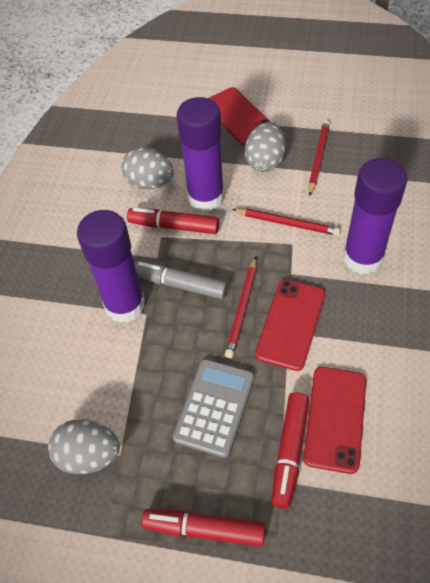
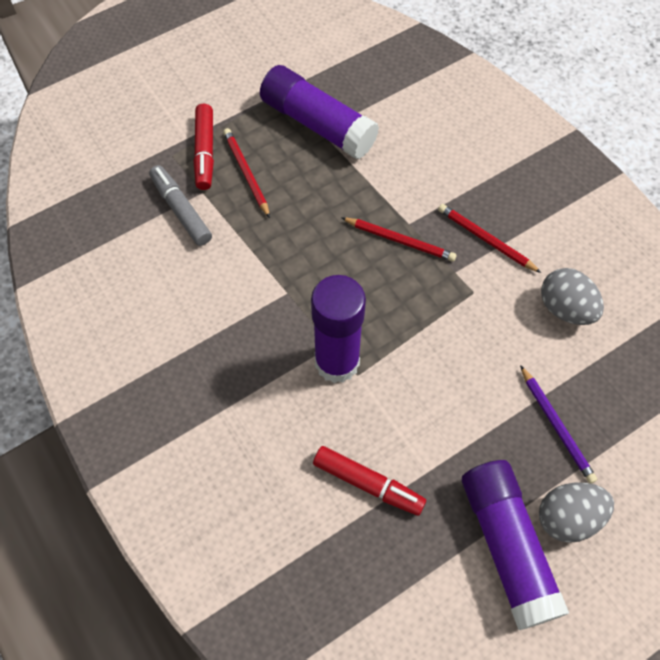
grey calculator: 1 -> 0
grey egg: 3 -> 2
purple pencil: 0 -> 1
red marker: 3 -> 2
red phone: 3 -> 0

